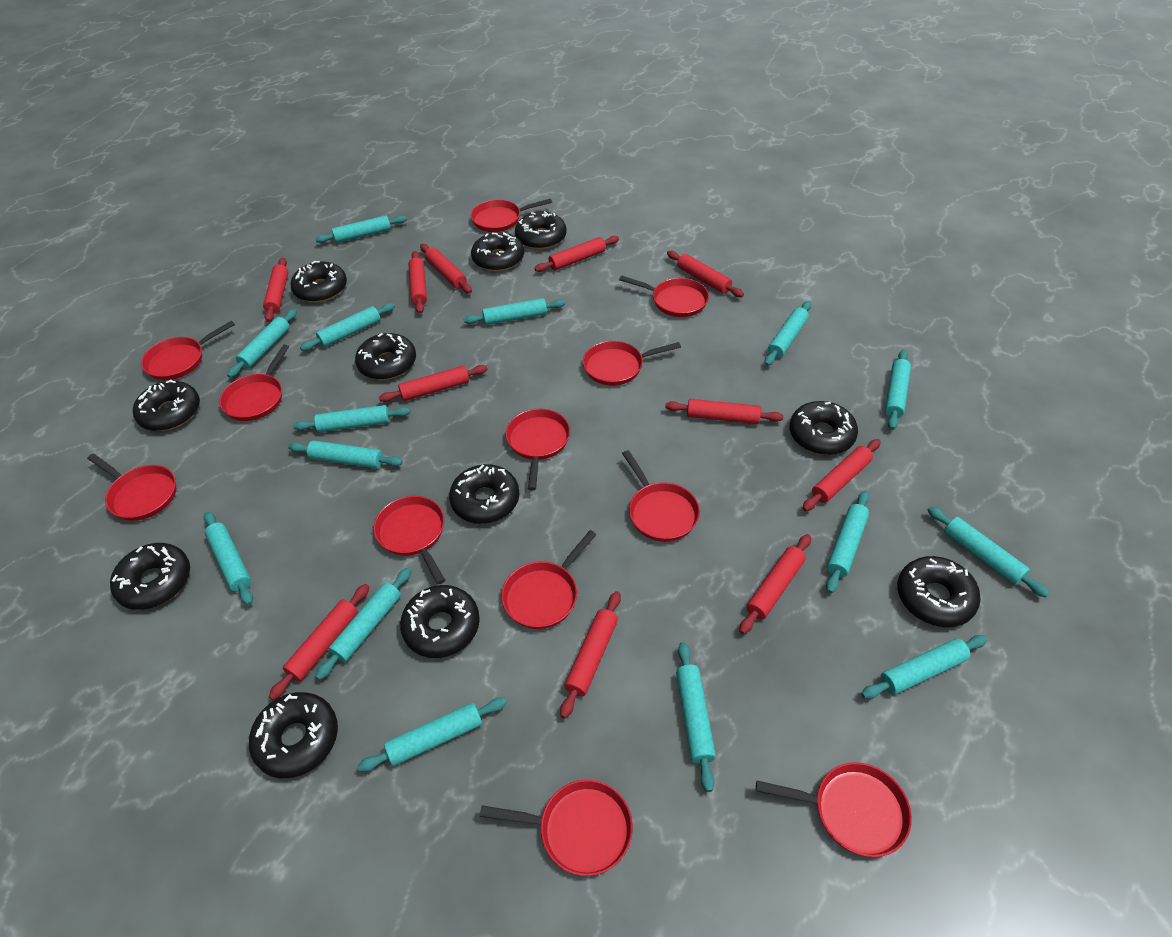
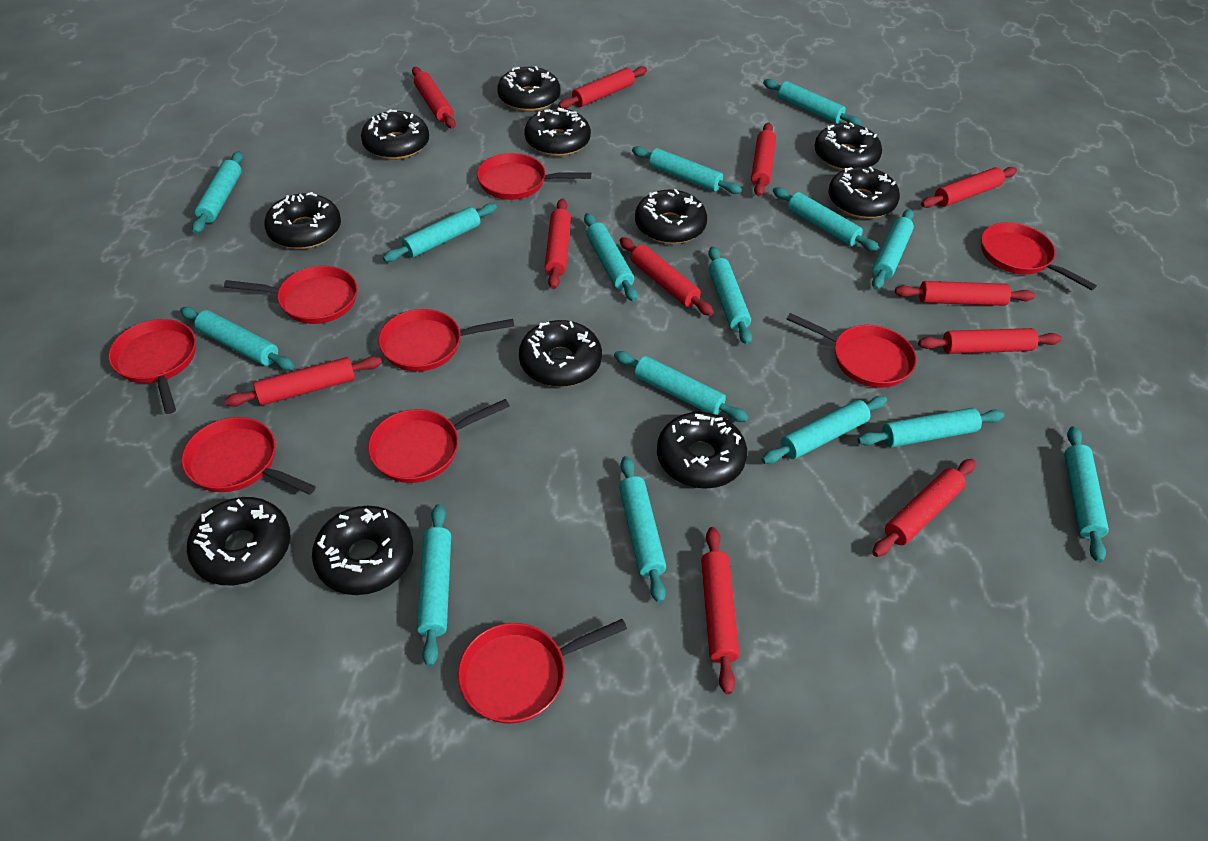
red pan: 12 -> 9

